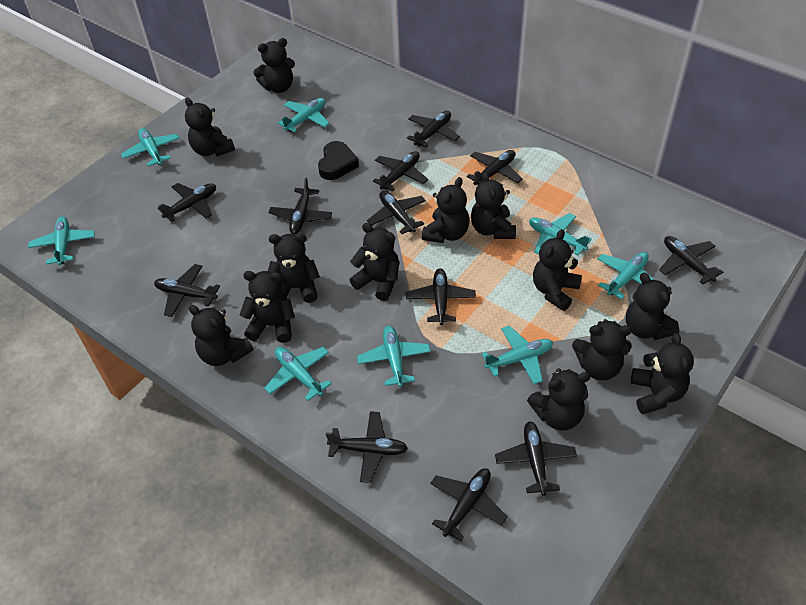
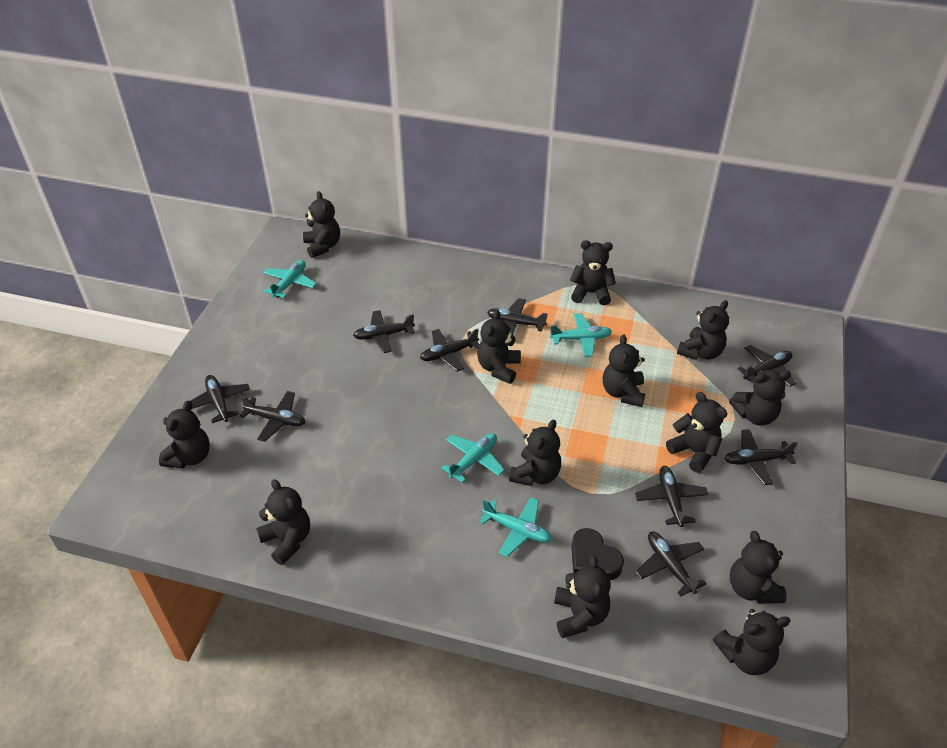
black plane: 12 -> 9
turquoise plane: 8 -> 4

